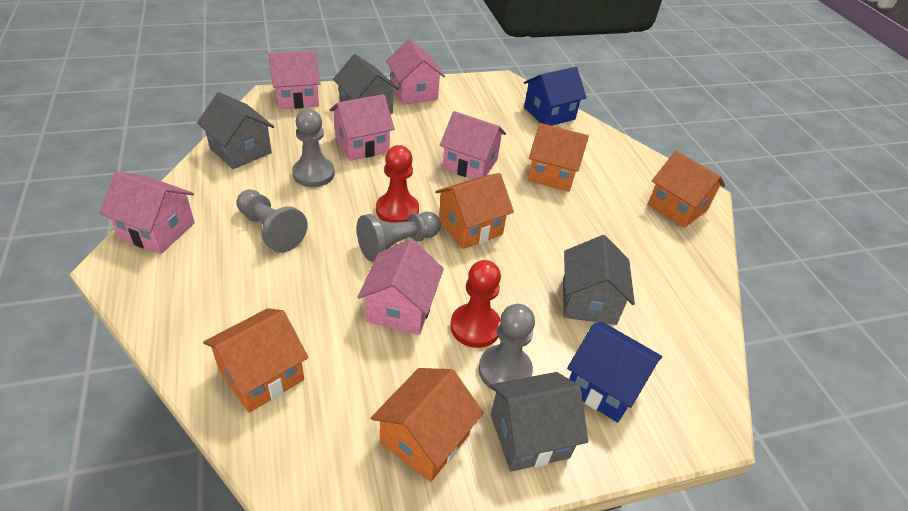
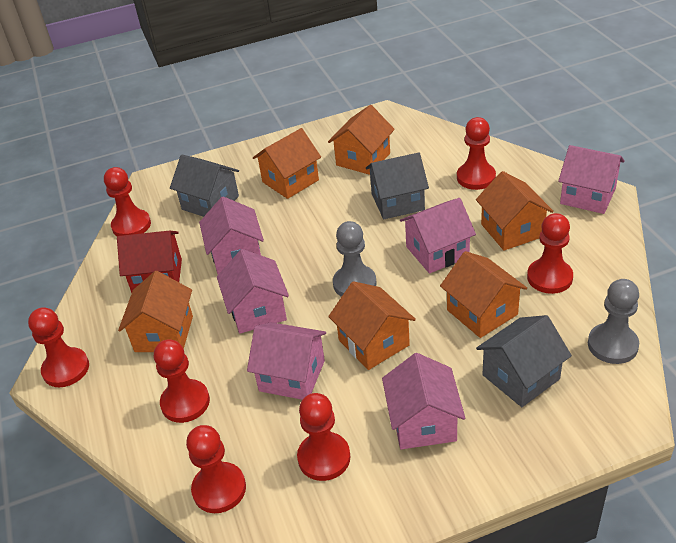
blue house: 2 -> 0
grey house: 4 -> 3
grey pawn: 4 -> 2
orange house: 5 -> 6
red house: 0 -> 1
red pawn: 2 -> 7

